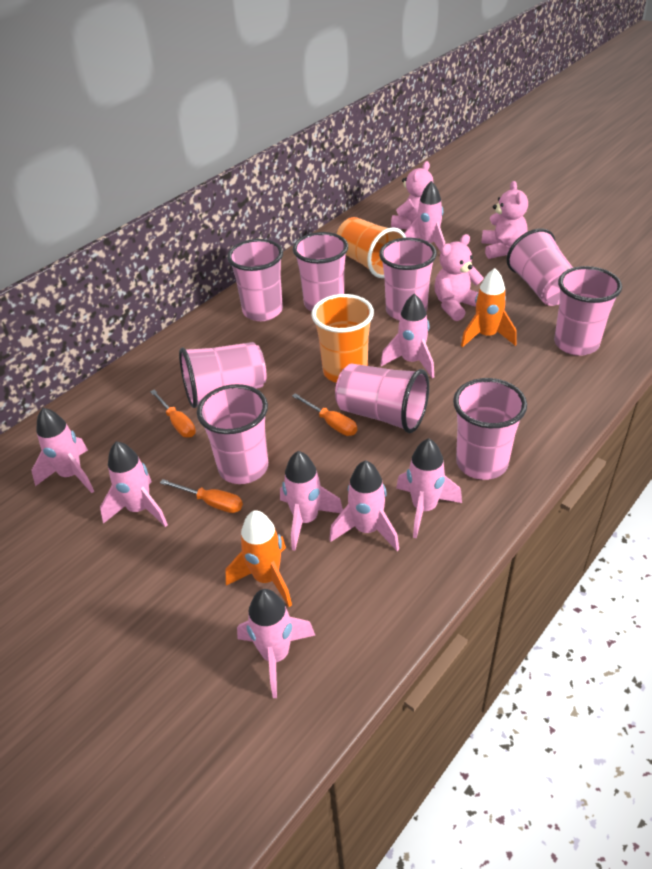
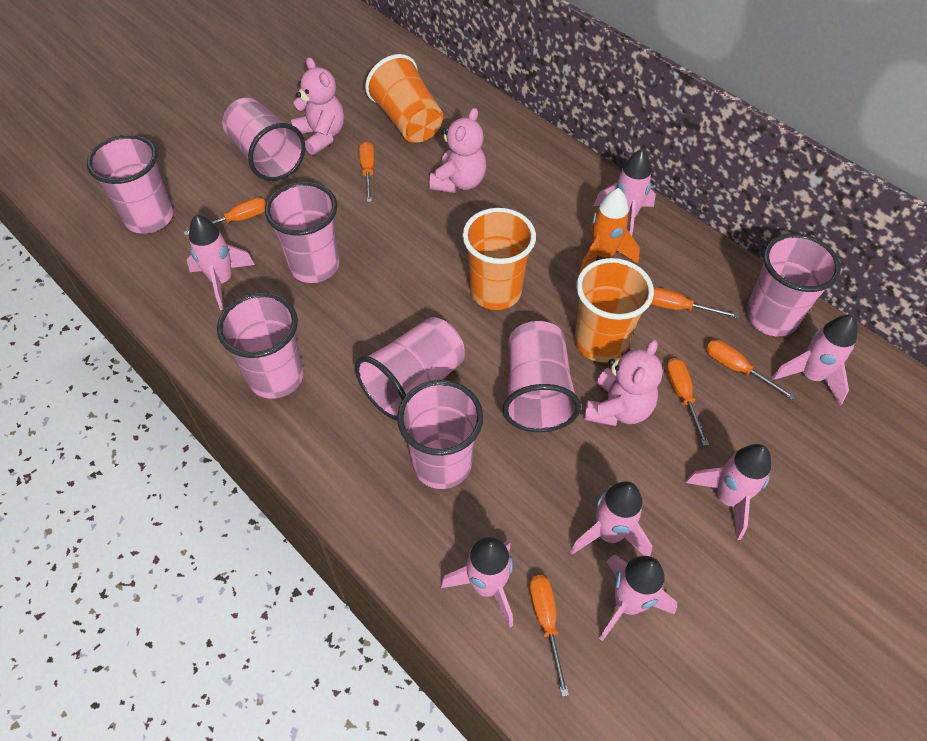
orange cup: 2 -> 3
orange rocket: 2 -> 1
orange screwdriver: 3 -> 6
pink cup: 9 -> 8
pink rocket: 8 -> 7

